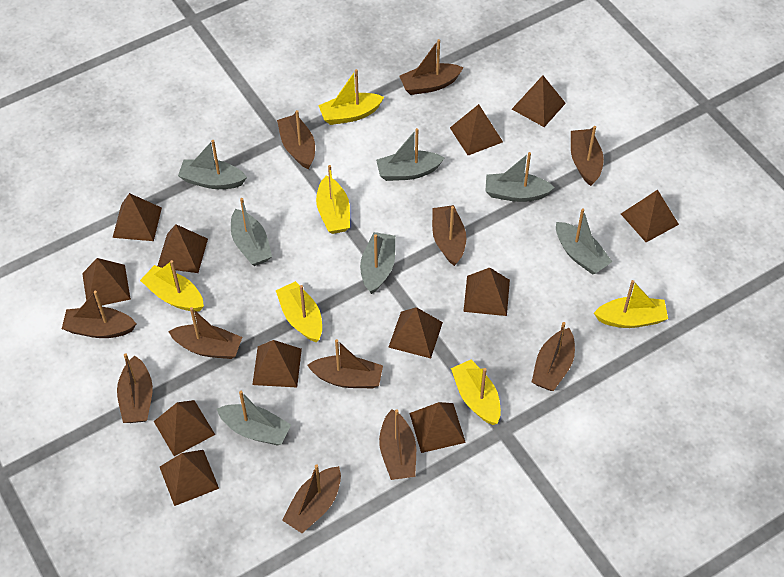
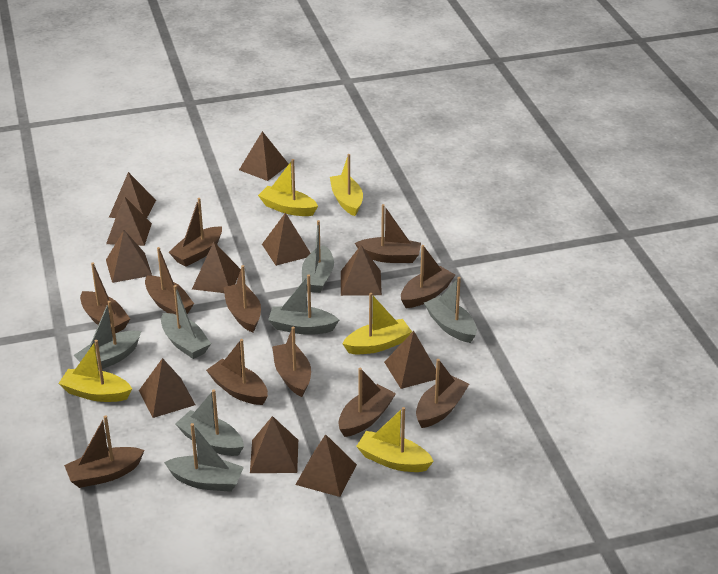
brown pyramid: 12 -> 11
yellow boat: 6 -> 5

